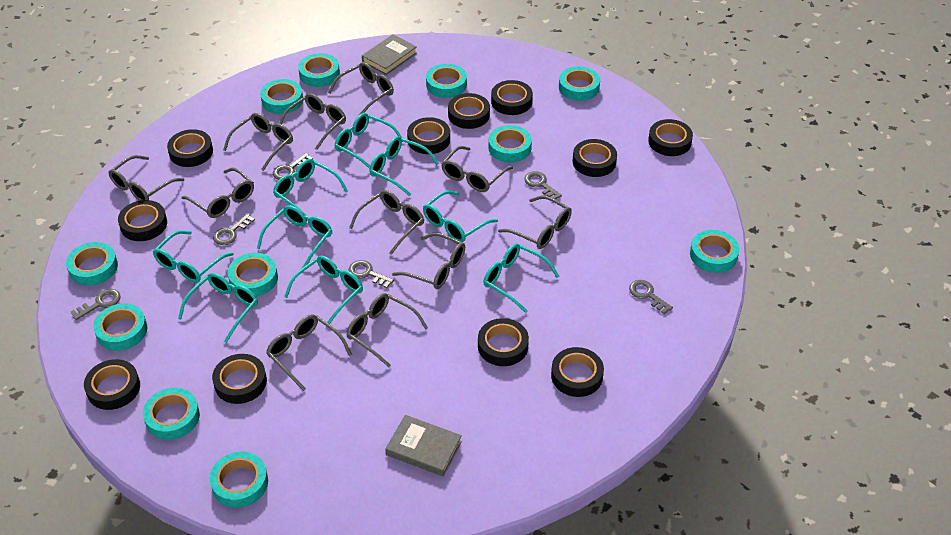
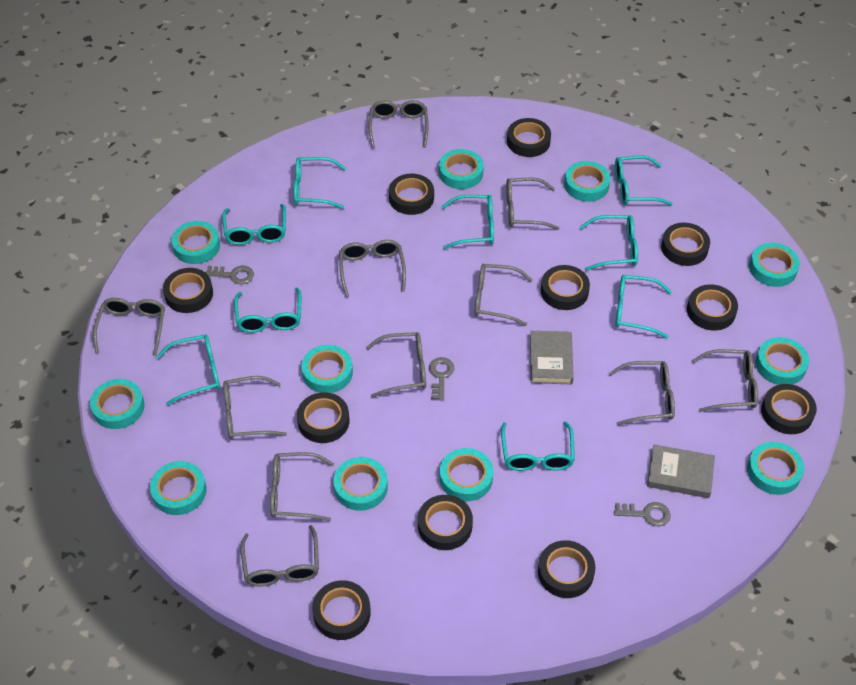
grey key: 6 -> 3

